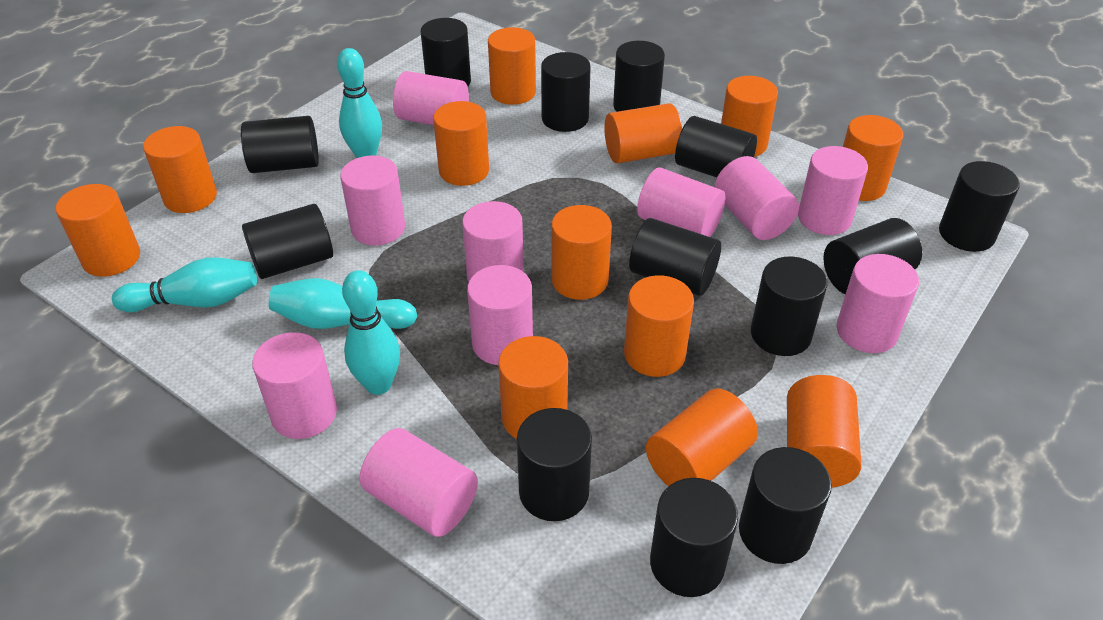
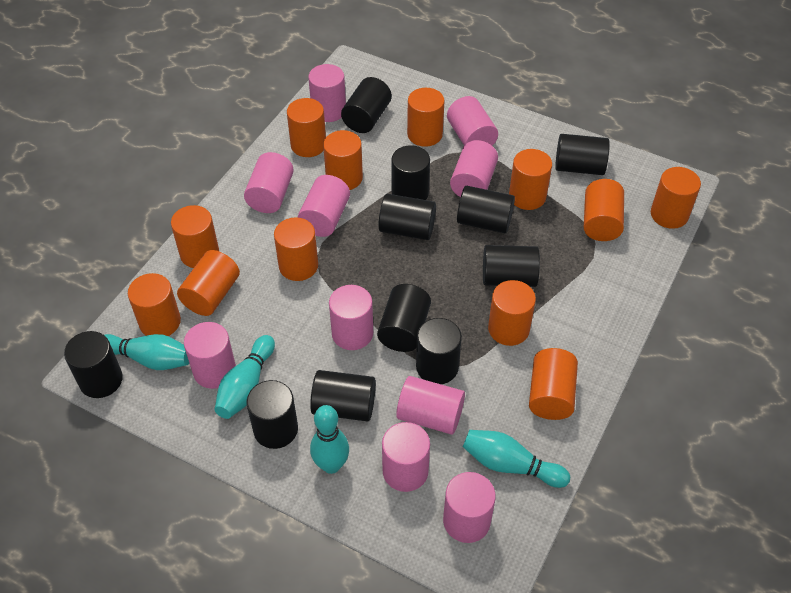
black cylinder: 13 -> 11

